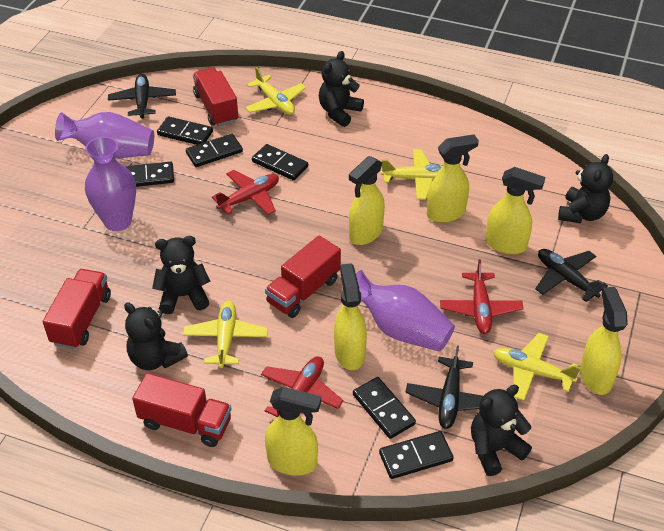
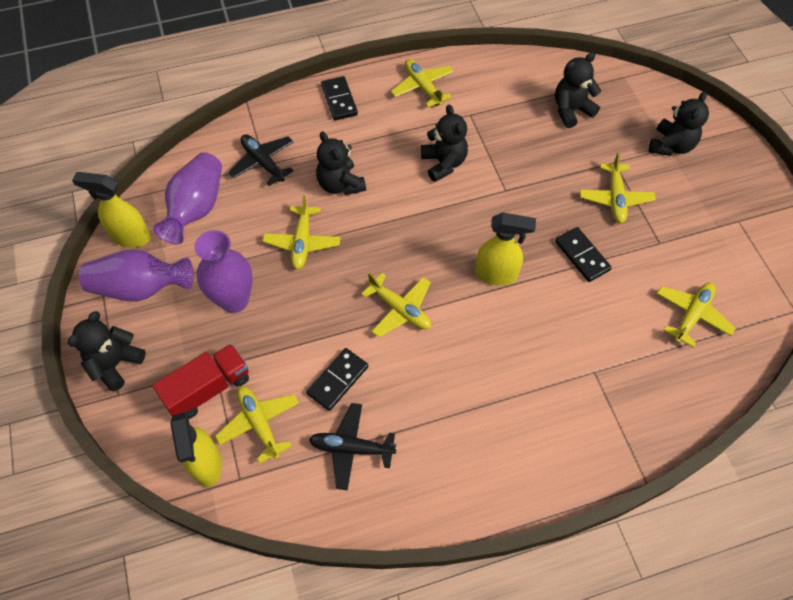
black domino: 6 -> 3
black plane: 3 -> 2
red plane: 3 -> 0
red truck: 4 -> 1
yellow plane: 4 -> 6
yellow spray bottle: 6 -> 3

